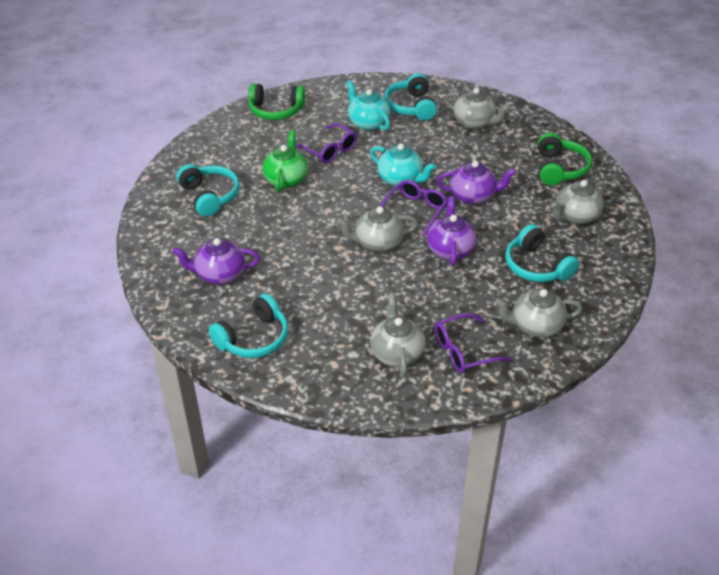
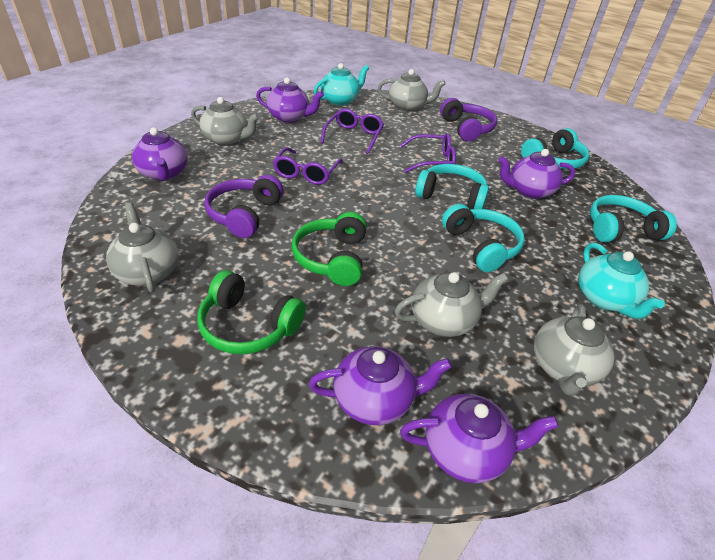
green teapot: 1 -> 0
purple headphones: 0 -> 2
purple teapot: 3 -> 5

